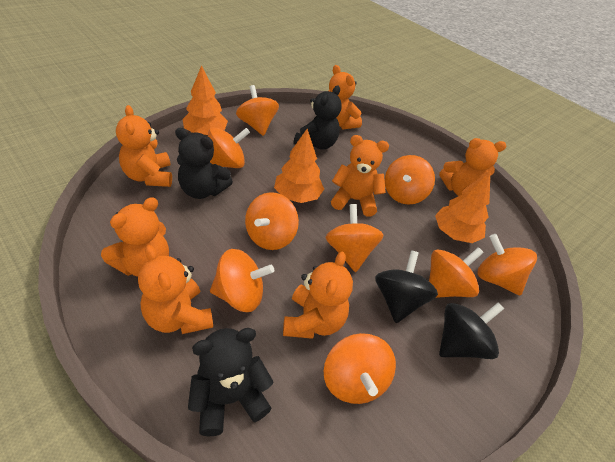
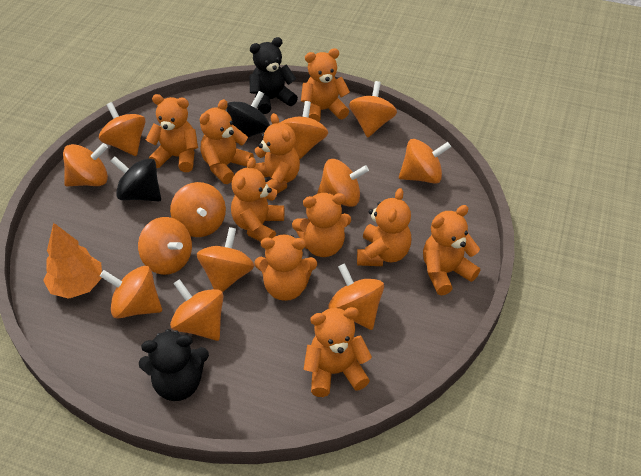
black teddy bear: 3 -> 2
orange spinning top: 9 -> 12
orange teddy bear: 7 -> 10
orange tree: 3 -> 1

